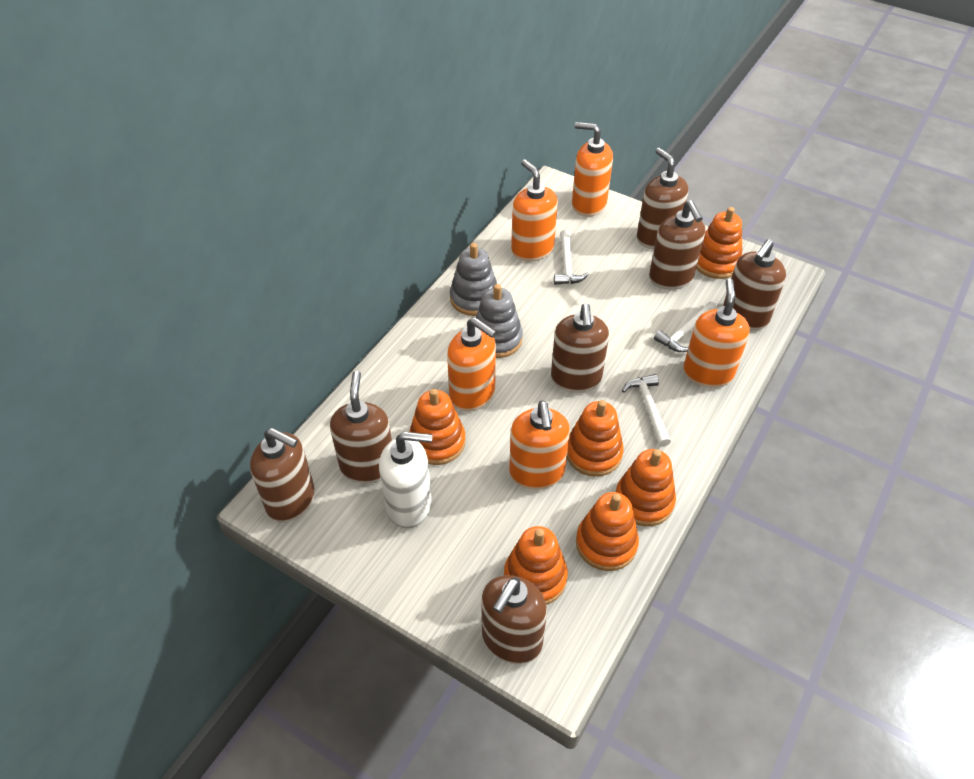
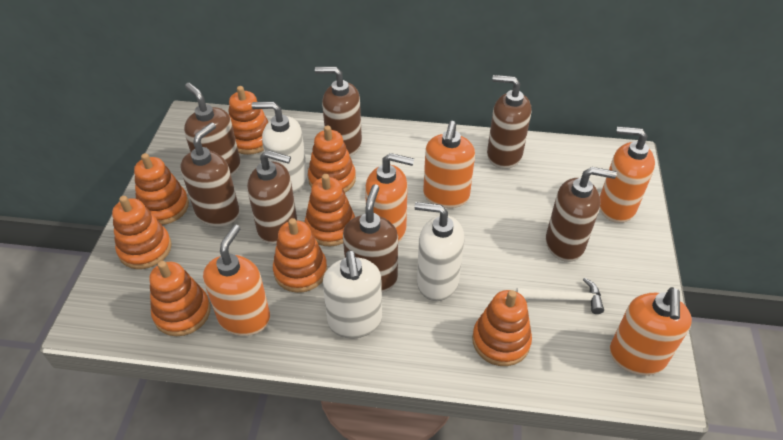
grey stacking toy: 2 -> 0
orange stacking toy: 6 -> 8
white hammer: 3 -> 1
white soap dispenser: 1 -> 3

